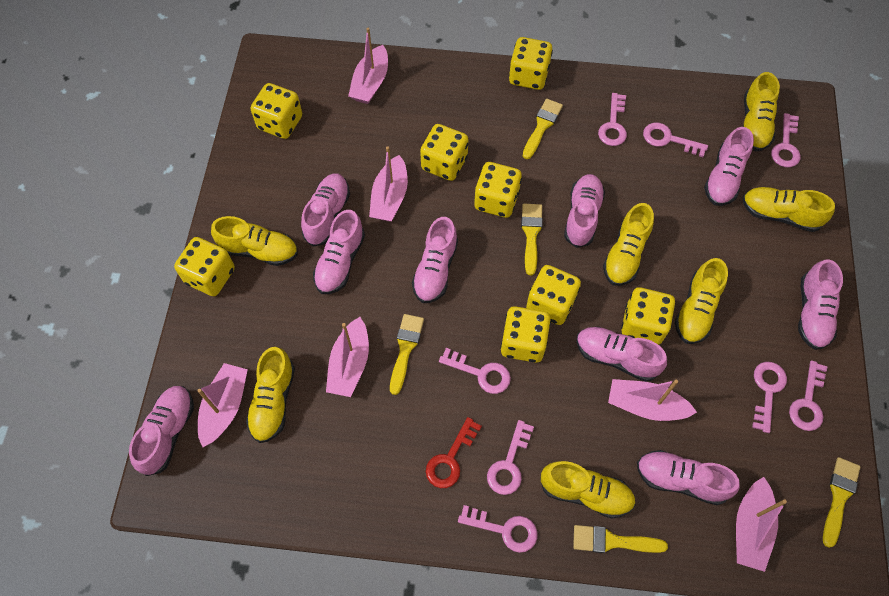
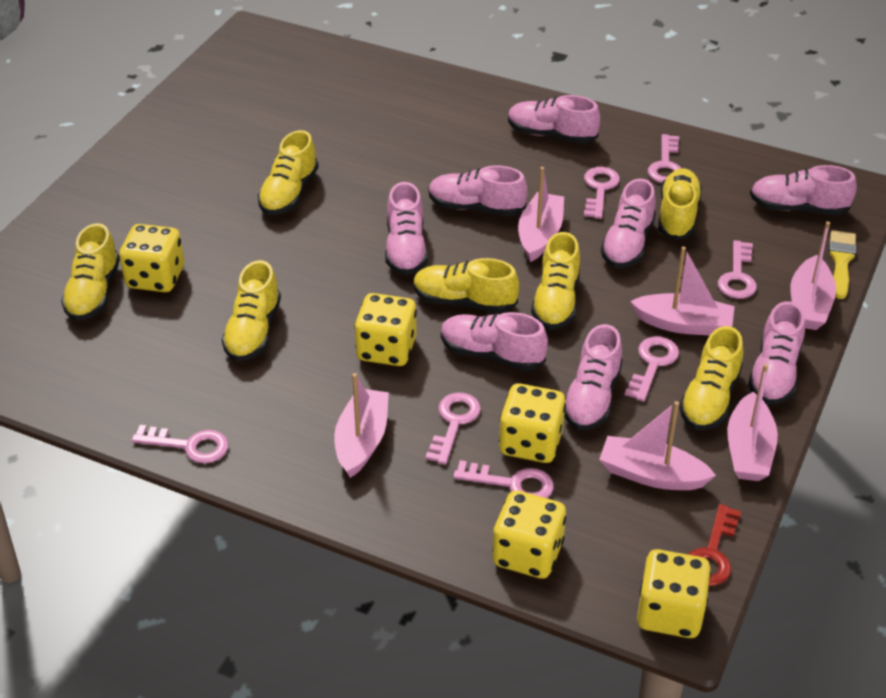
pink key: 8 -> 7
pink shoe: 9 -> 8
yellow brush: 5 -> 1
yellow dice: 8 -> 5

